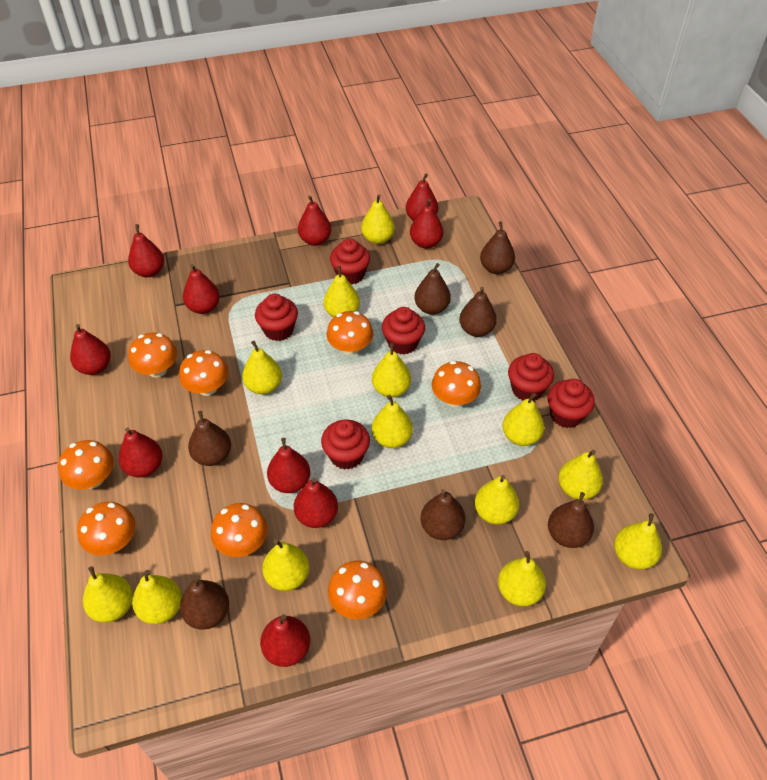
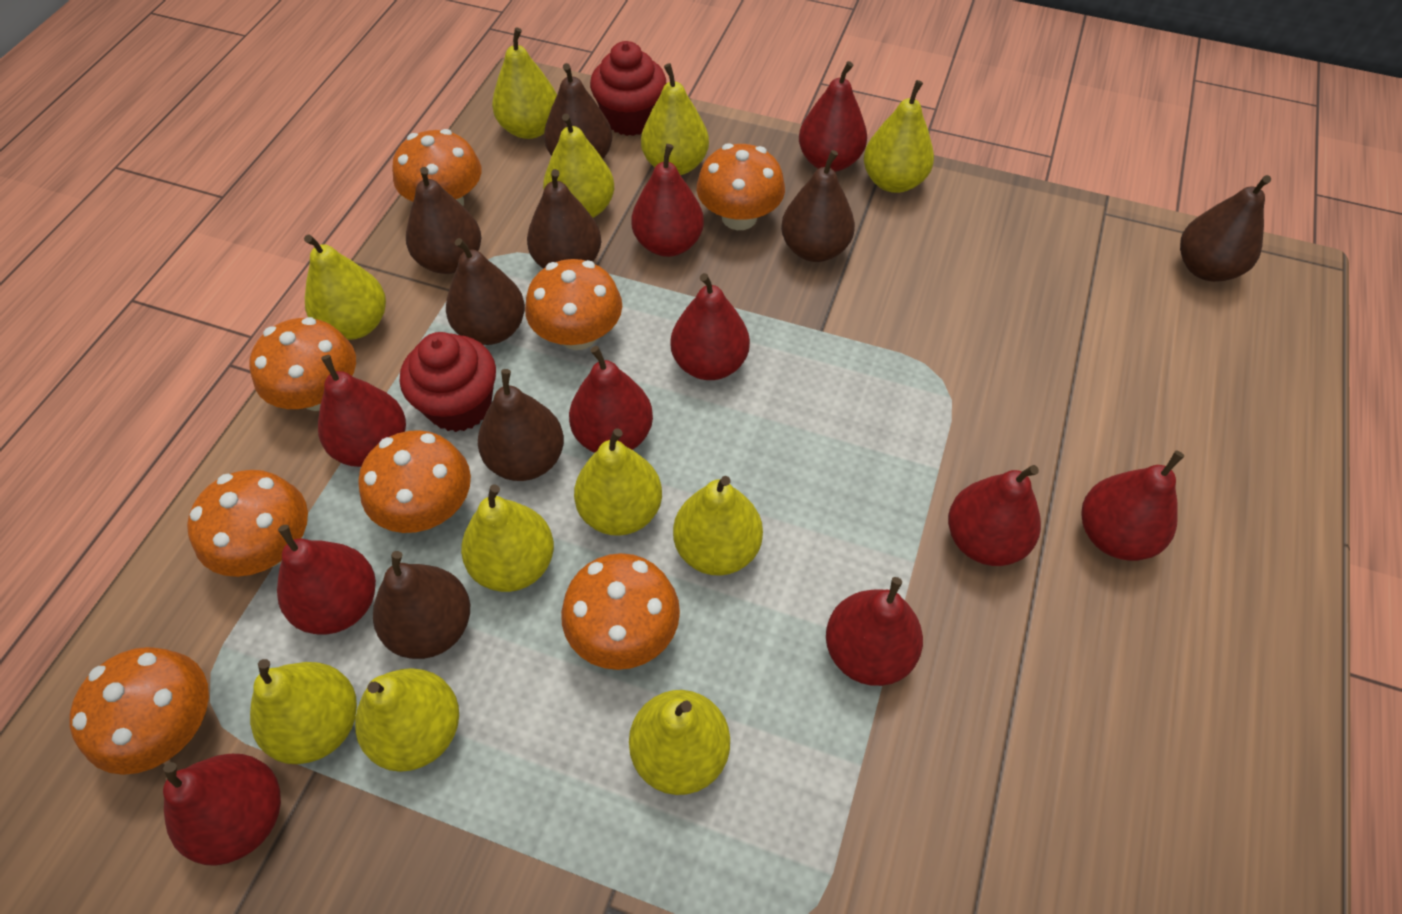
brown pear: 7 -> 8
red cupcake: 6 -> 2
yellow pear: 13 -> 11

